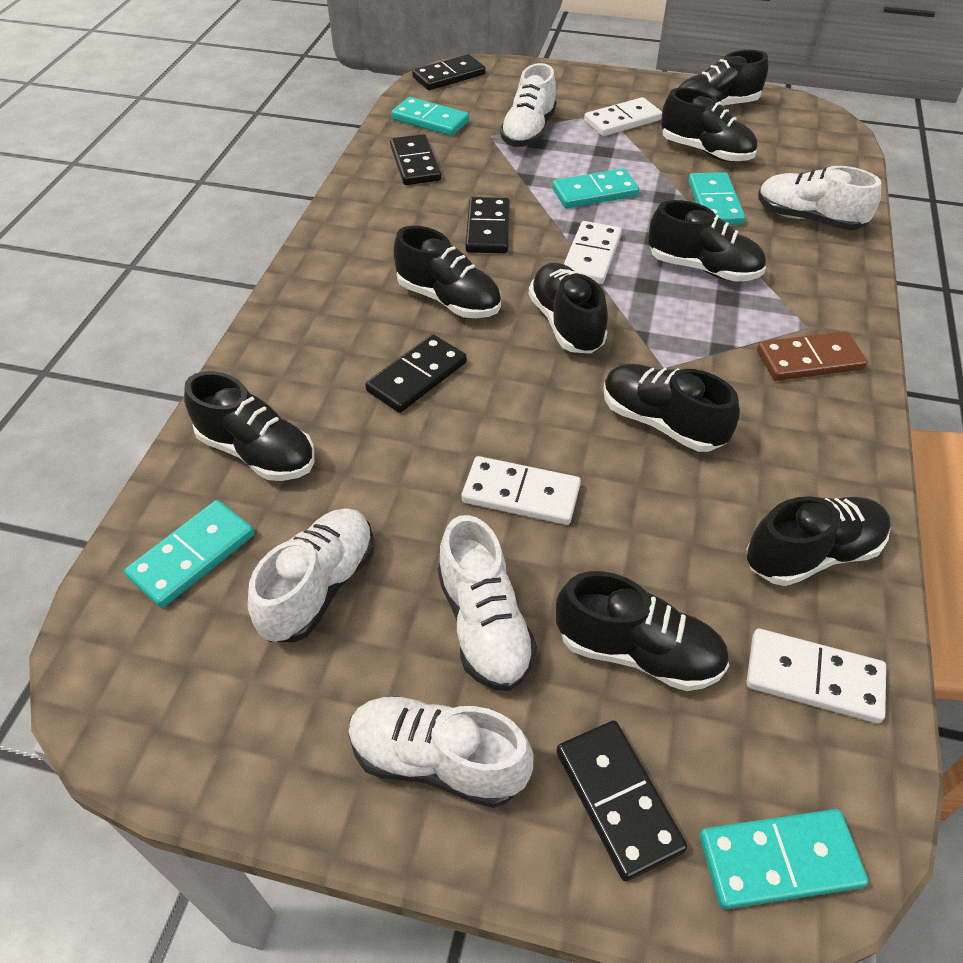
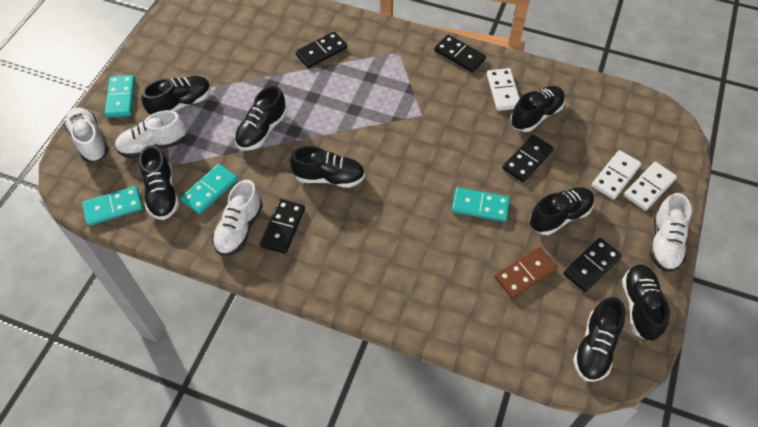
black shoe: 9 -> 8
turquoise domino: 5 -> 4
white domino: 4 -> 3
white shoe: 5 -> 4

